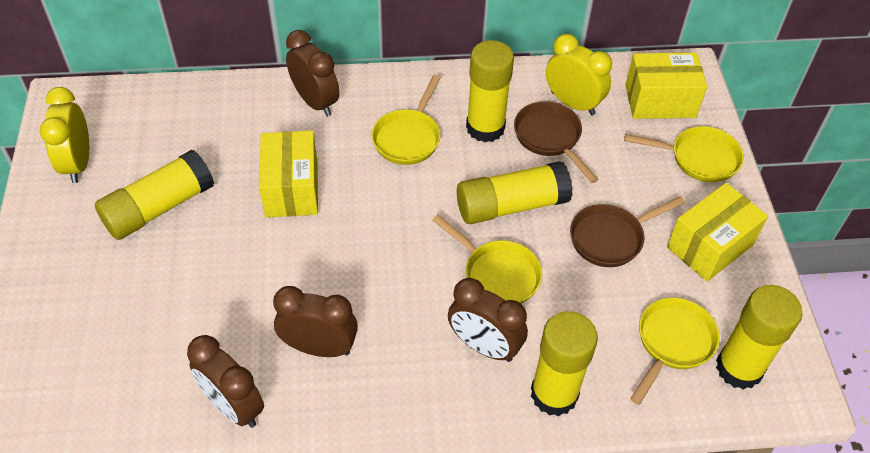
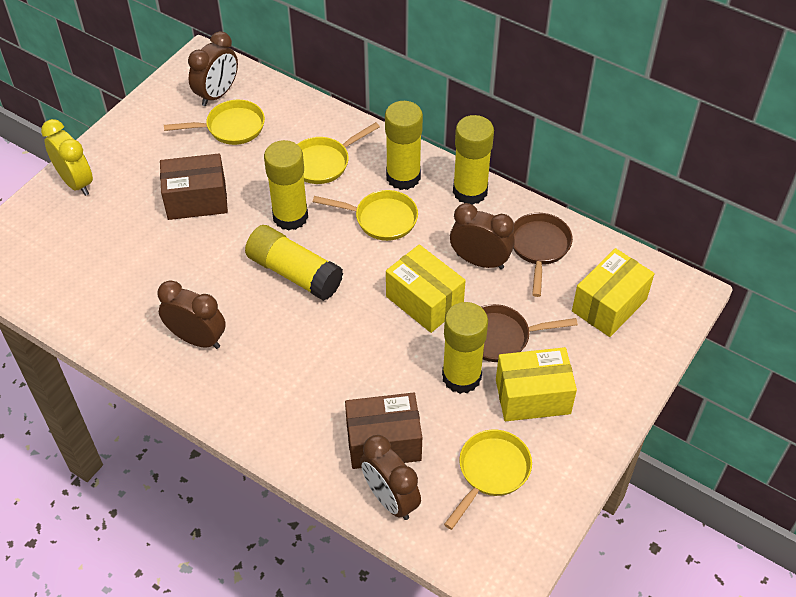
brown box: 0 -> 2
yellow clock: 2 -> 1

